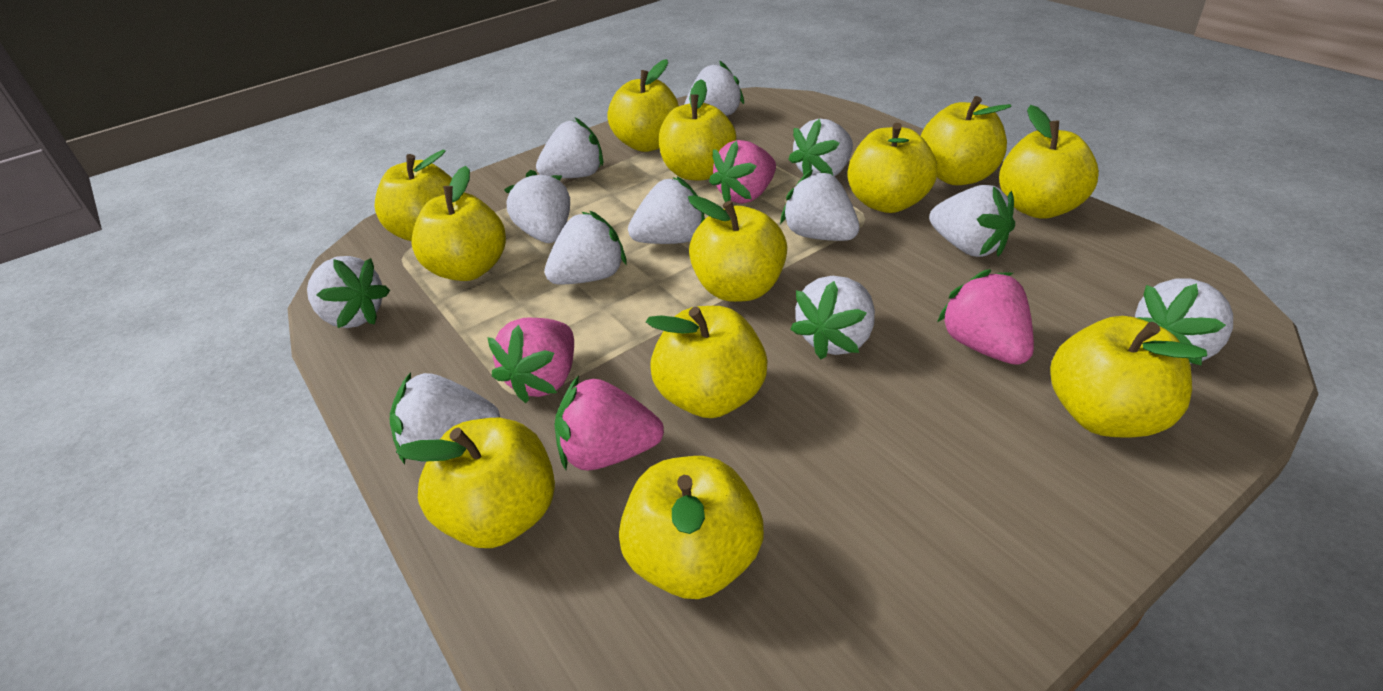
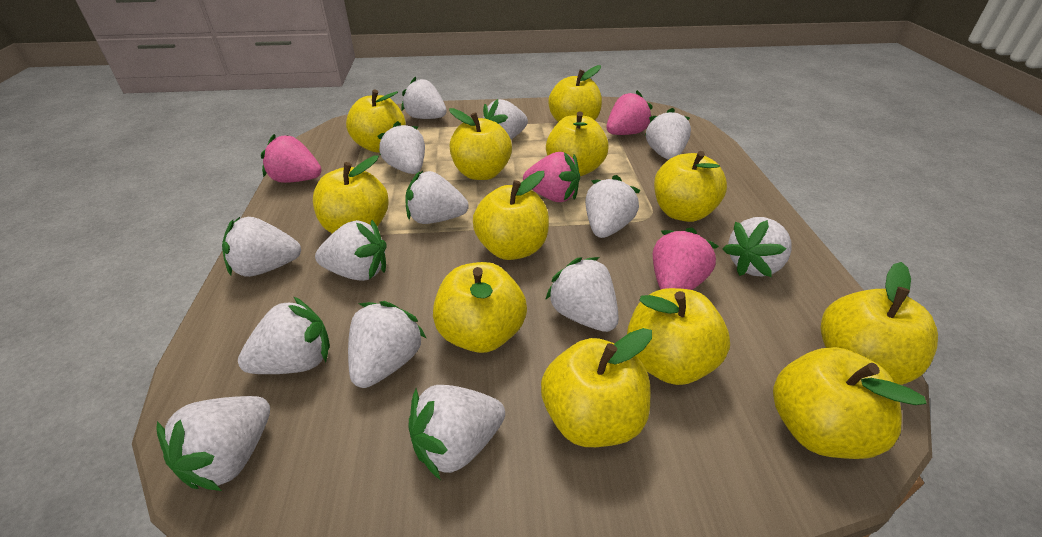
white strawberry: 12 -> 14

